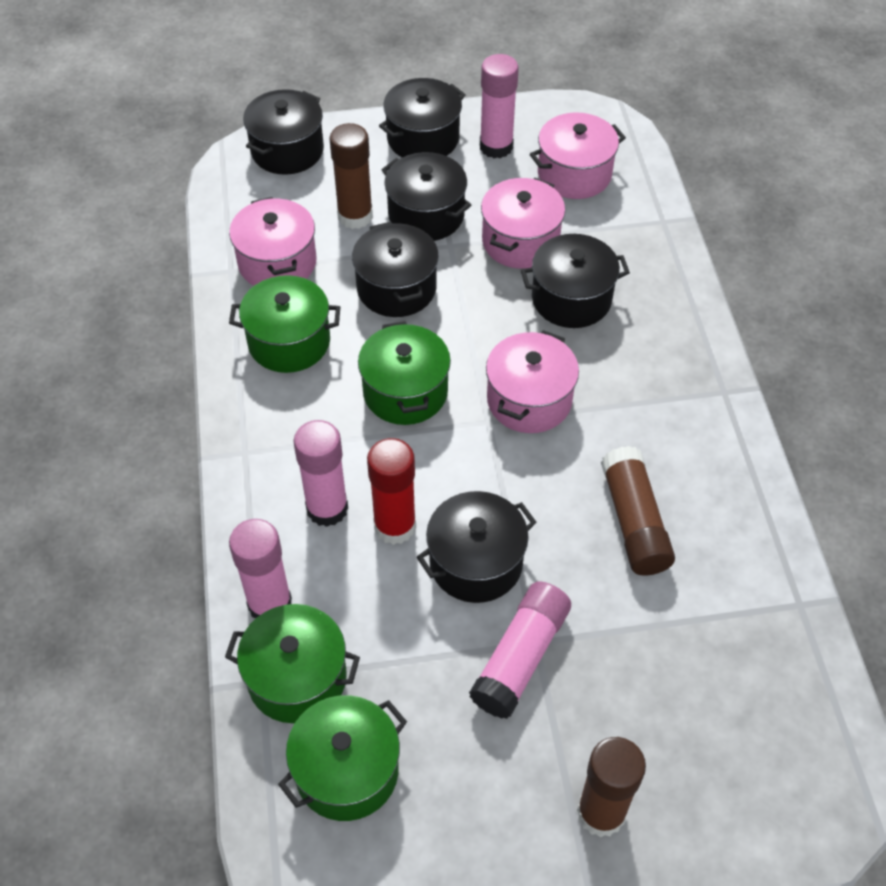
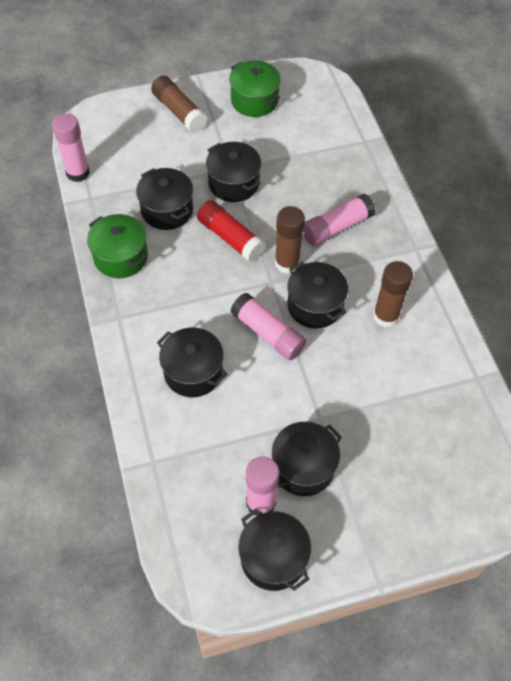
green pot: 4 -> 2
pink pot: 4 -> 0

